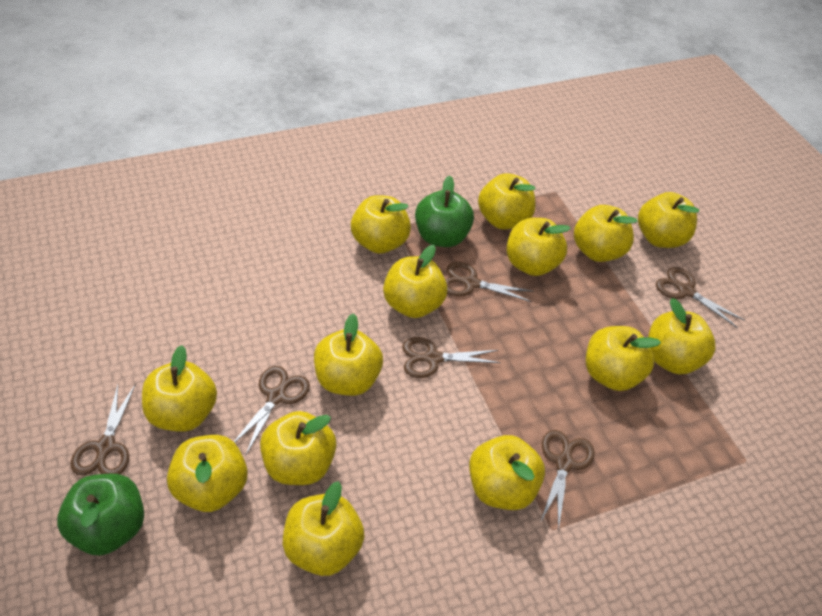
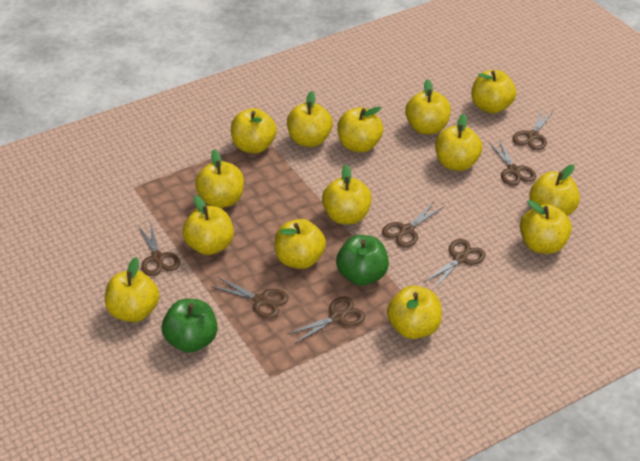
brown scissors: 6 -> 7

